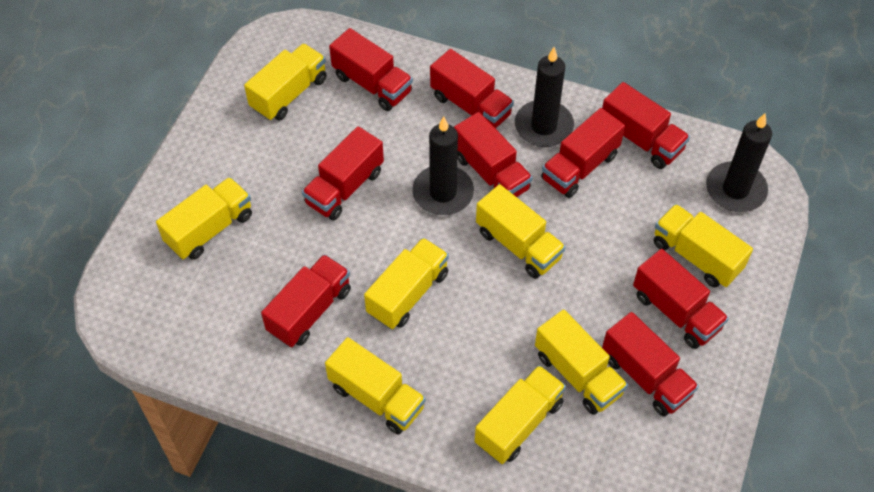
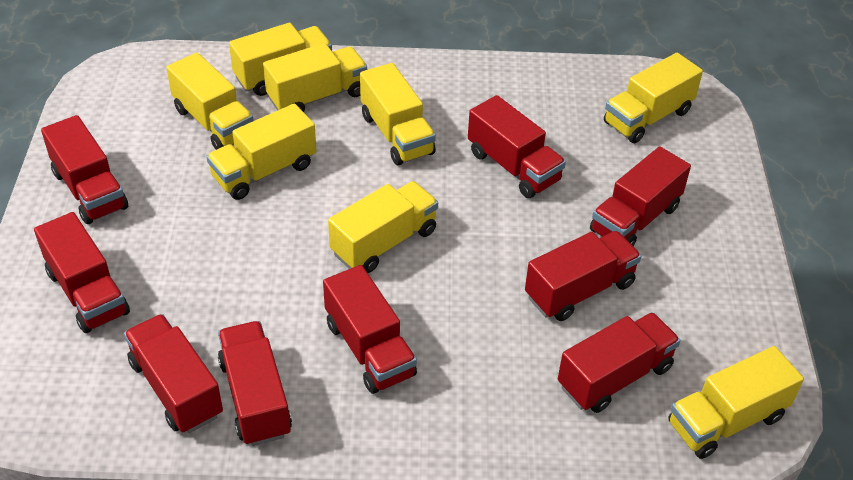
black candle: 3 -> 0

